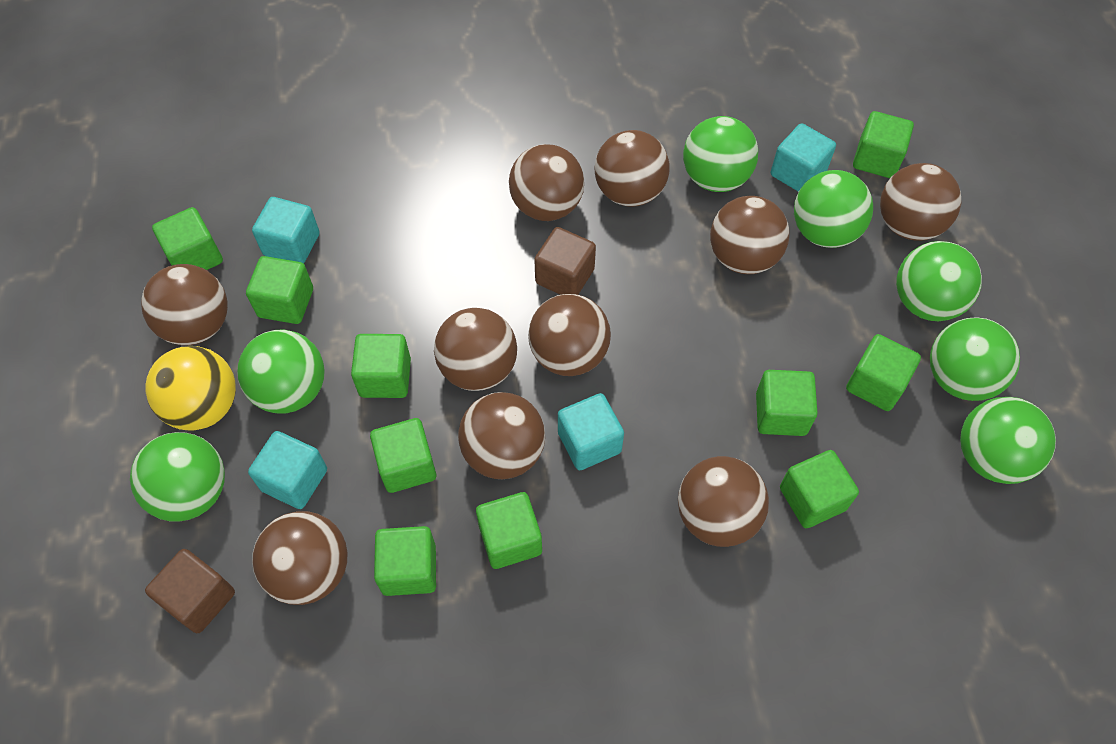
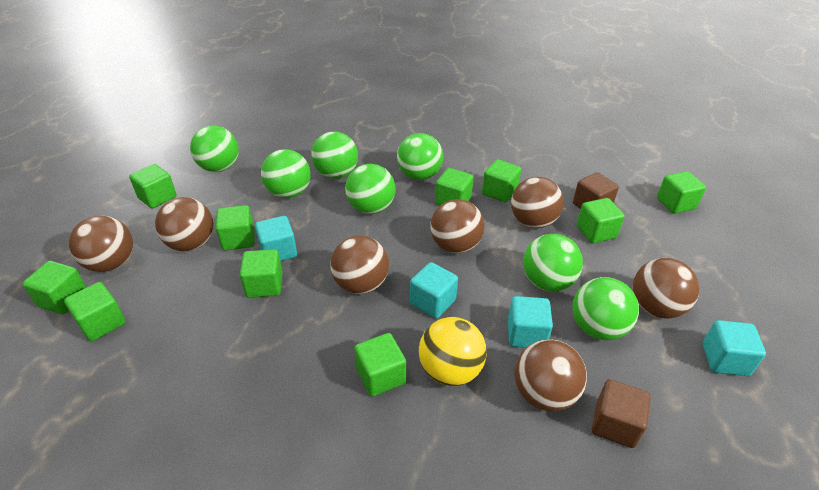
brown ball: 10 -> 7

